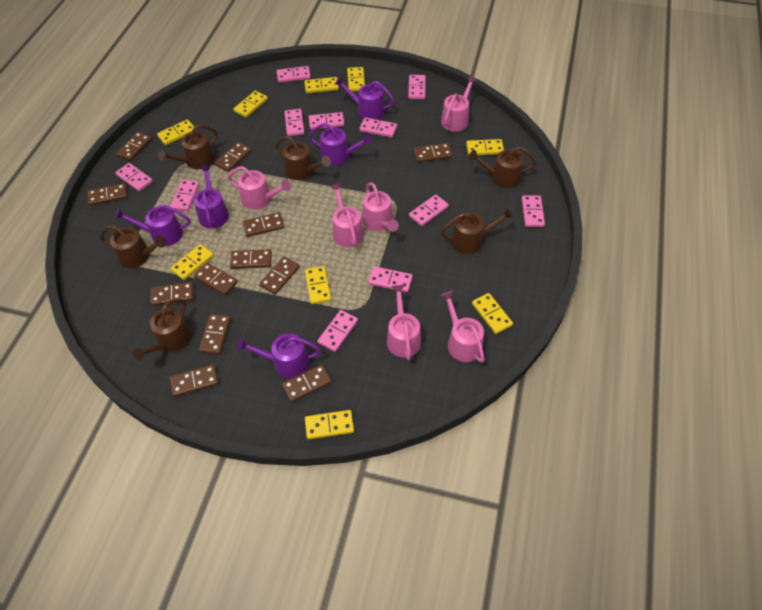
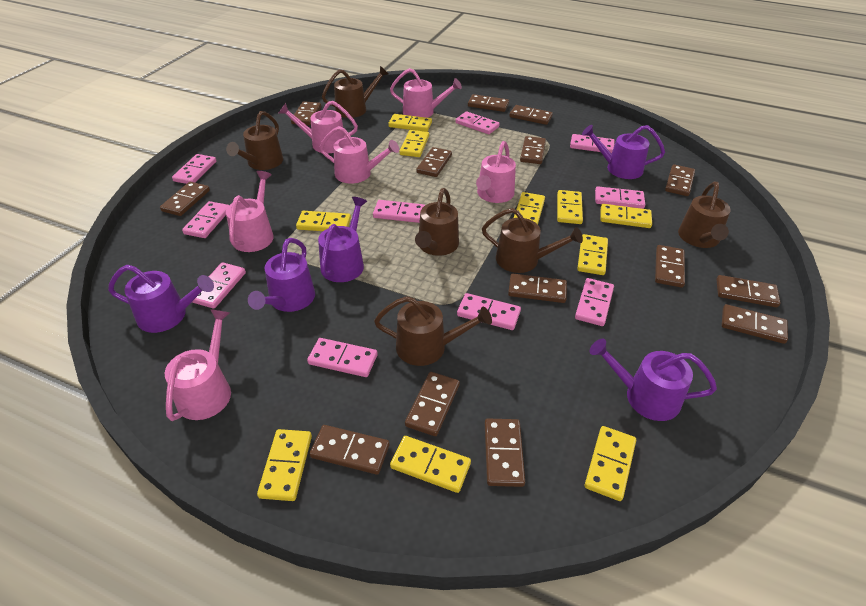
brown domino: 12 -> 14
pink domino: 11 -> 10
yellow domino: 9 -> 10

